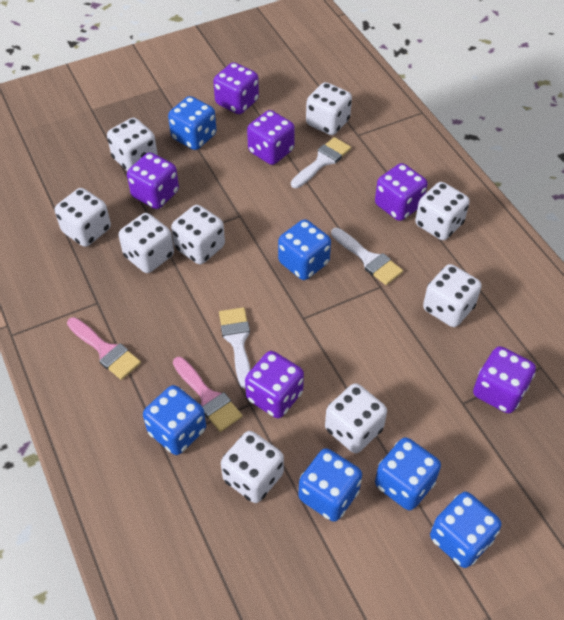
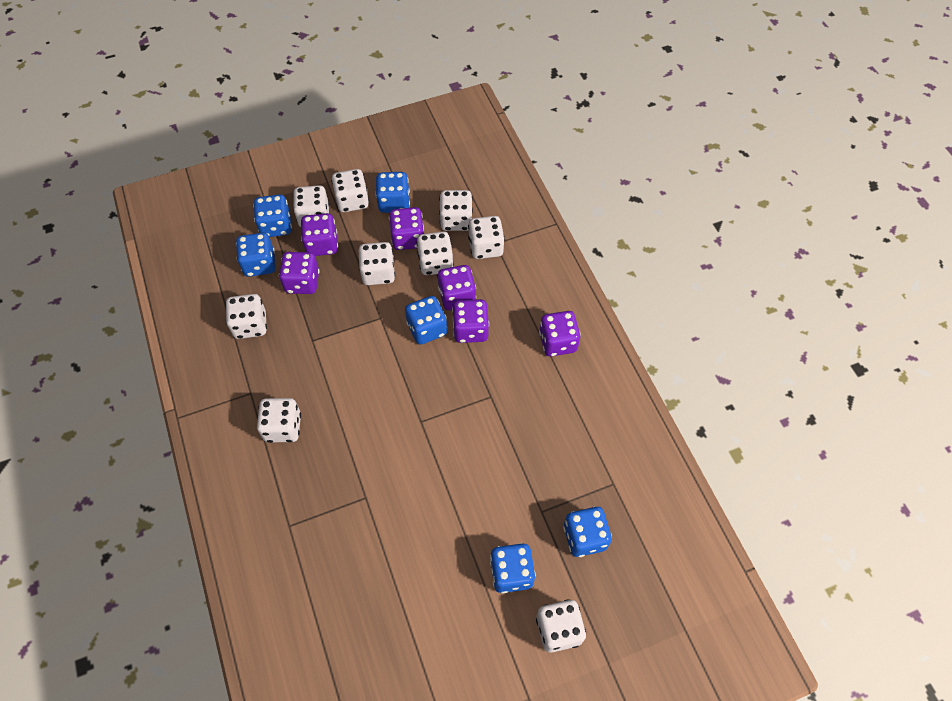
pink brush: 2 -> 0
white brush: 3 -> 0

